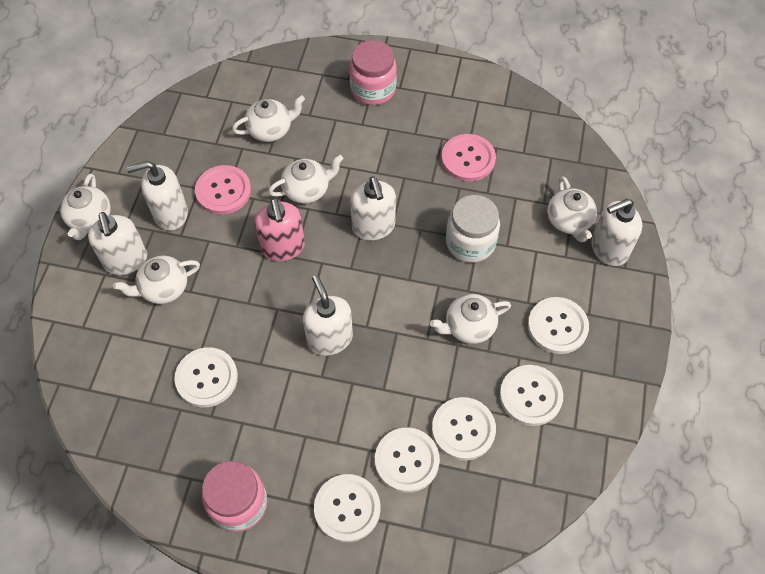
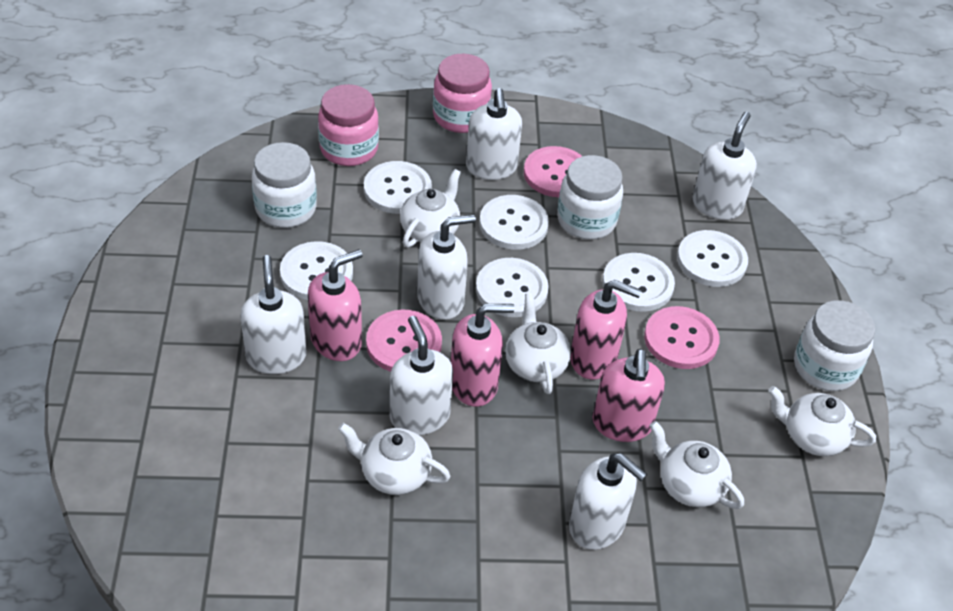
pink button: 2 -> 3
pink soap dispenser: 1 -> 4
white jar: 1 -> 3
white soap dispenser: 5 -> 6
white teapot: 6 -> 5

